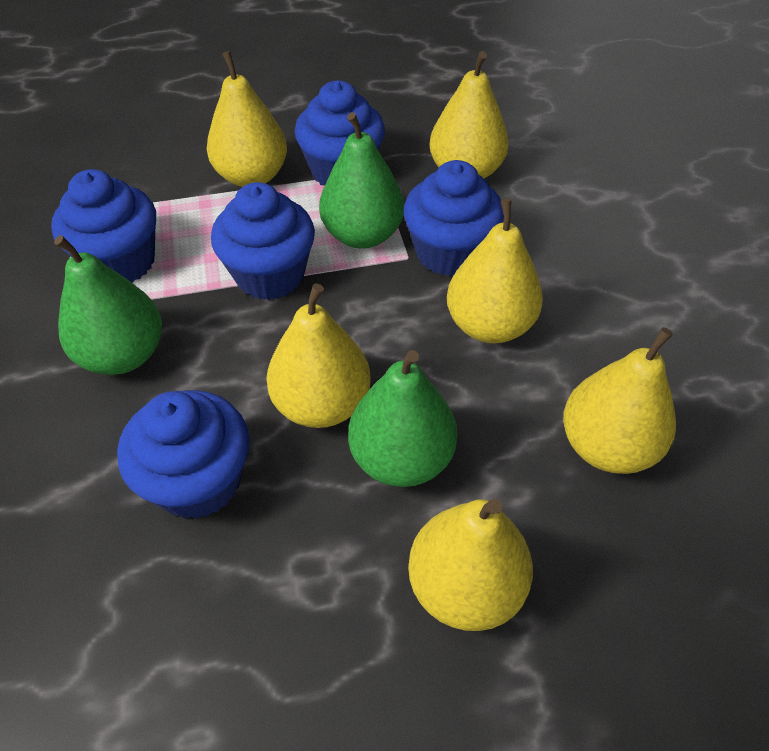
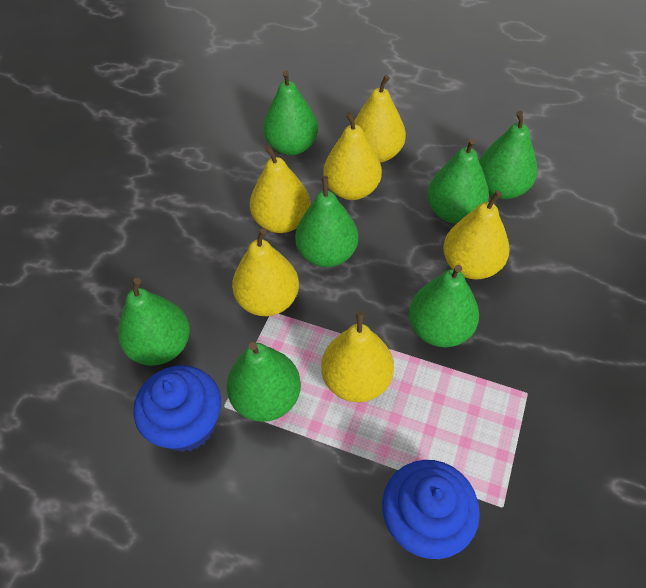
blue cupcake: 5 -> 2
green pear: 3 -> 7

